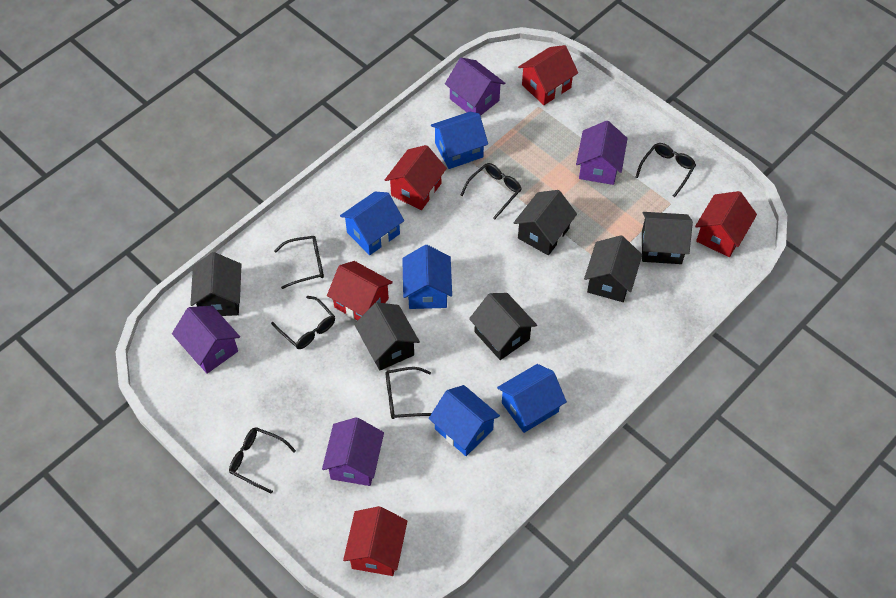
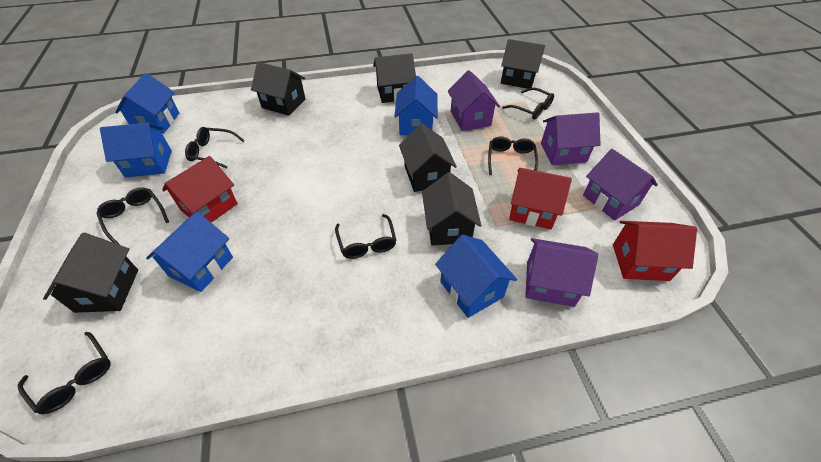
red house: 5 -> 3

